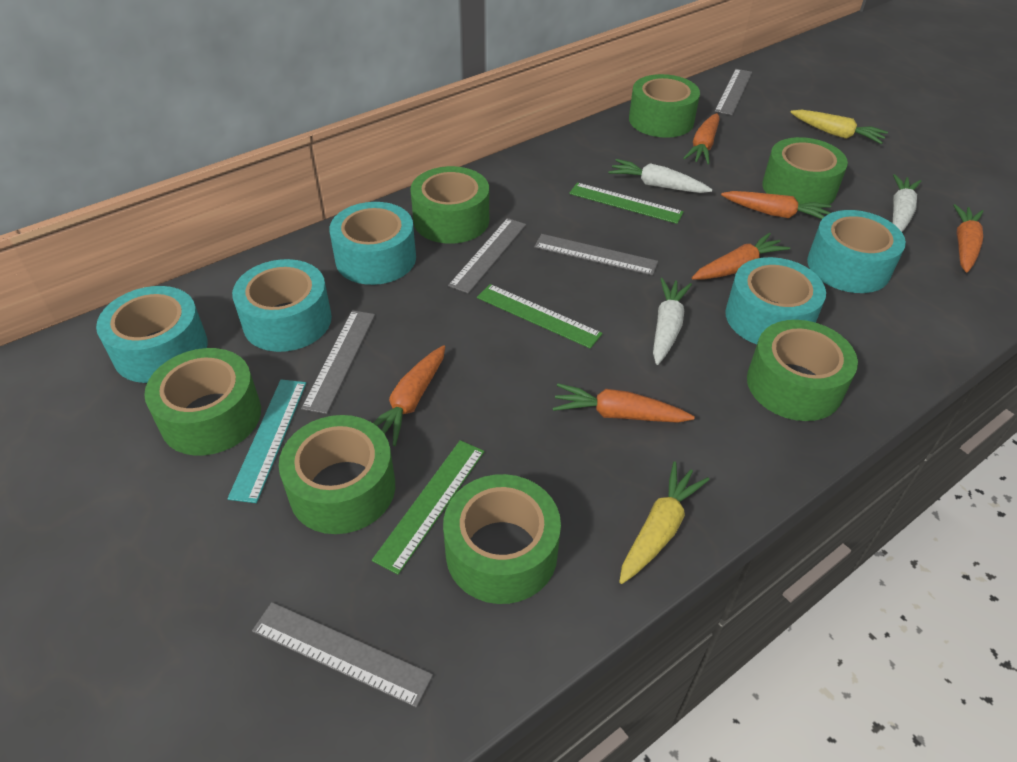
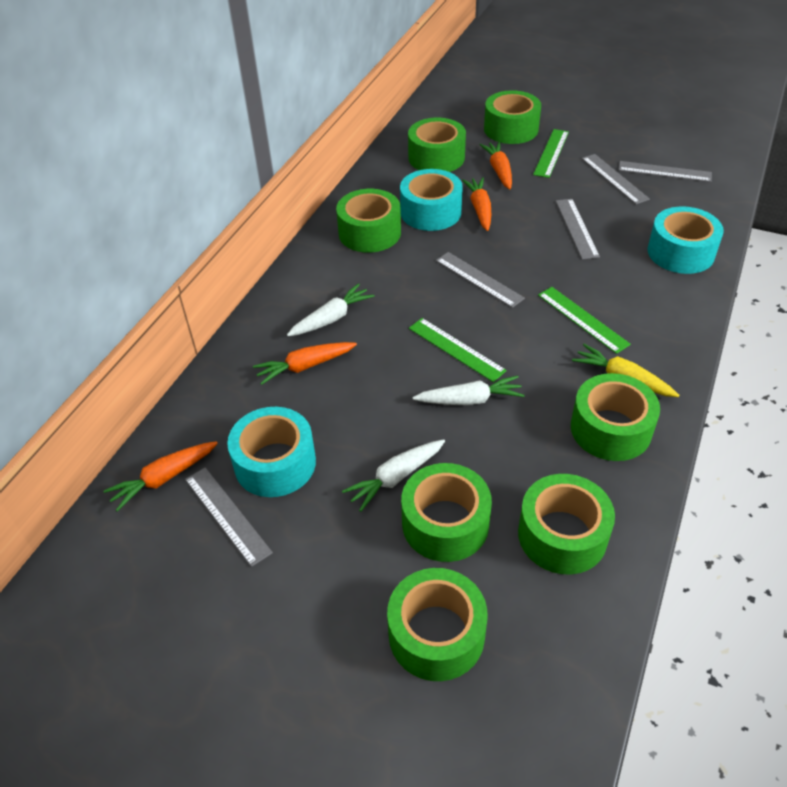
orange carrot: 6 -> 4
turquoise ruler: 1 -> 0
turquoise tape: 5 -> 3
yellow carrot: 2 -> 1

